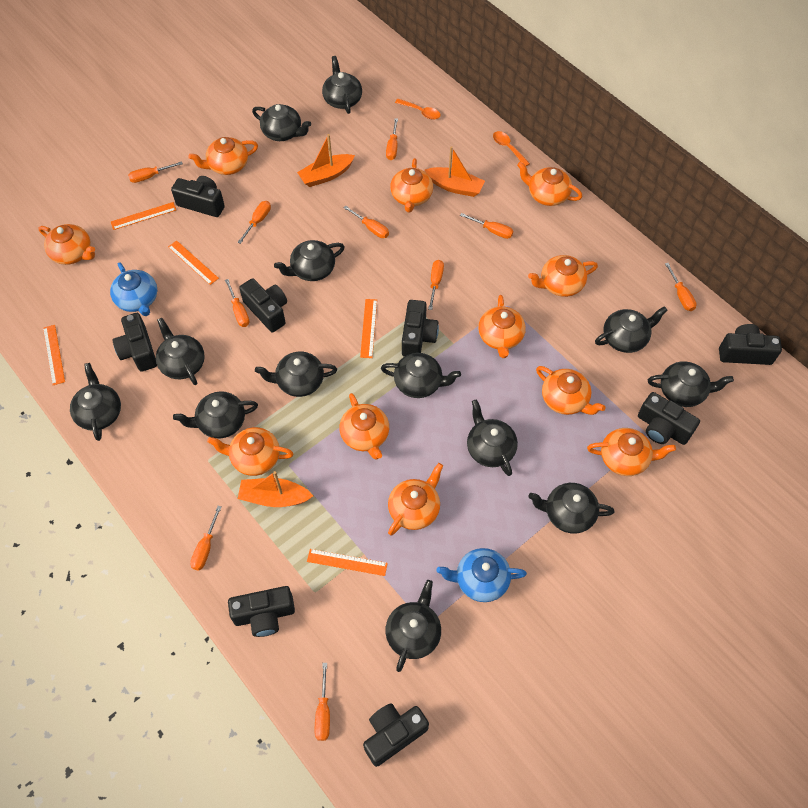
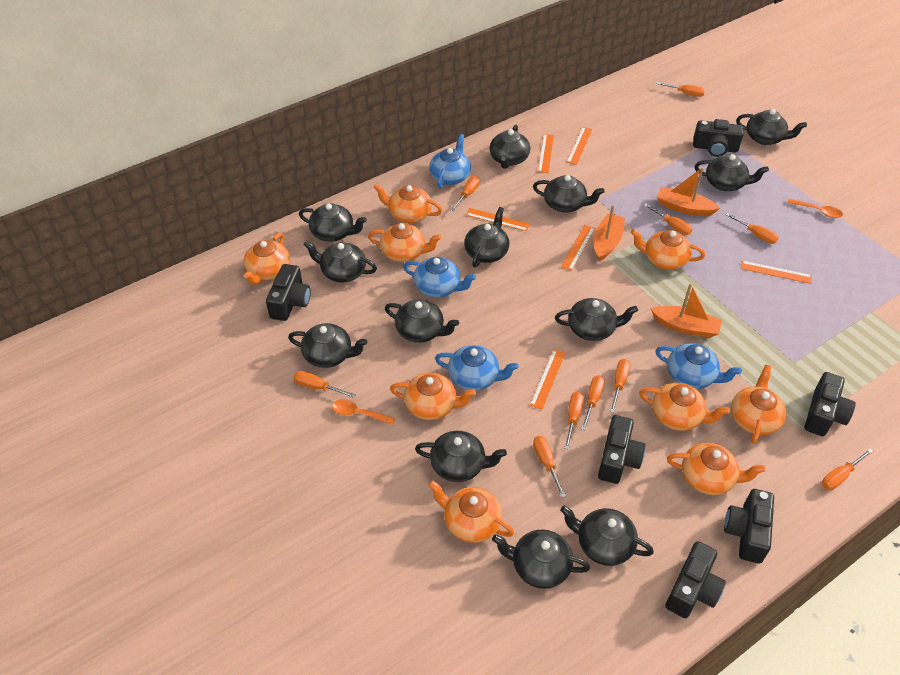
black camera: 8 -> 6
blue teapot: 2 -> 4
orange ruler: 5 -> 6
orange teapot: 11 -> 9

